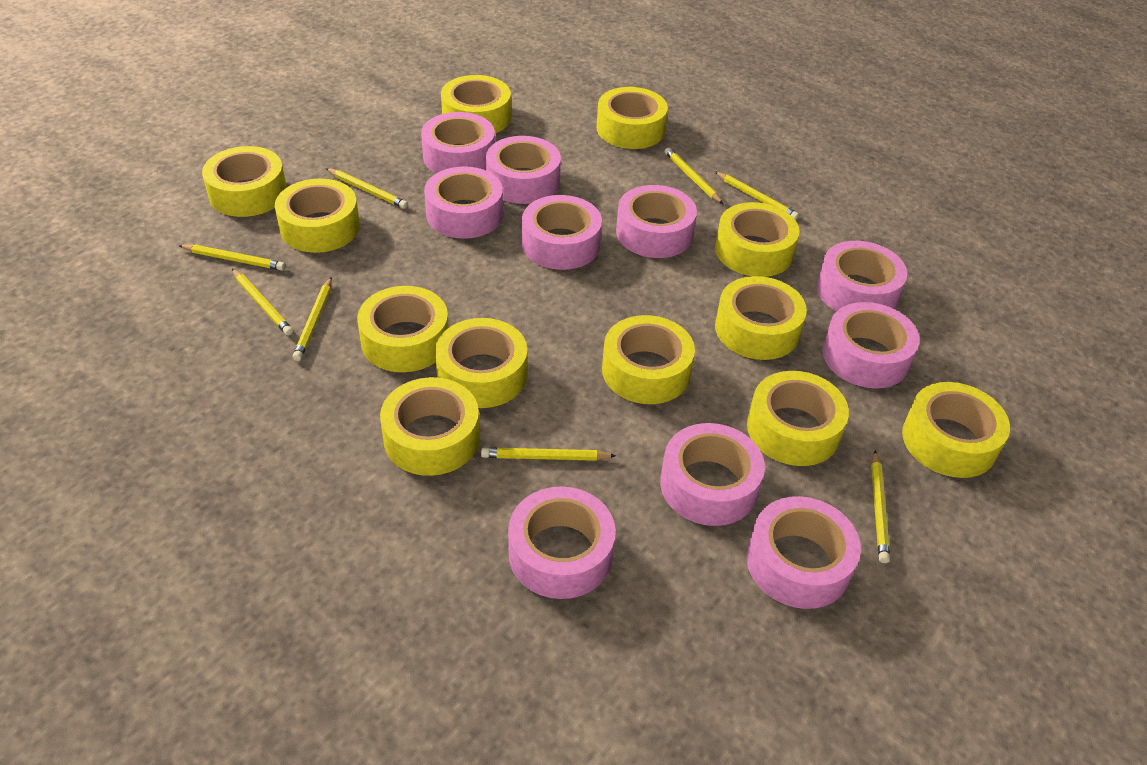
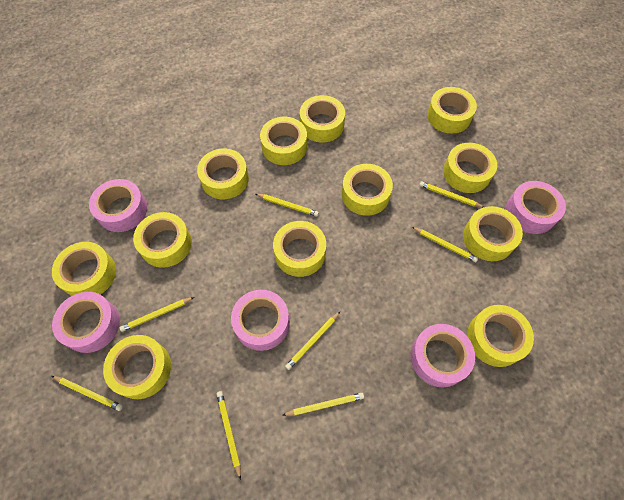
pink tape: 10 -> 5

